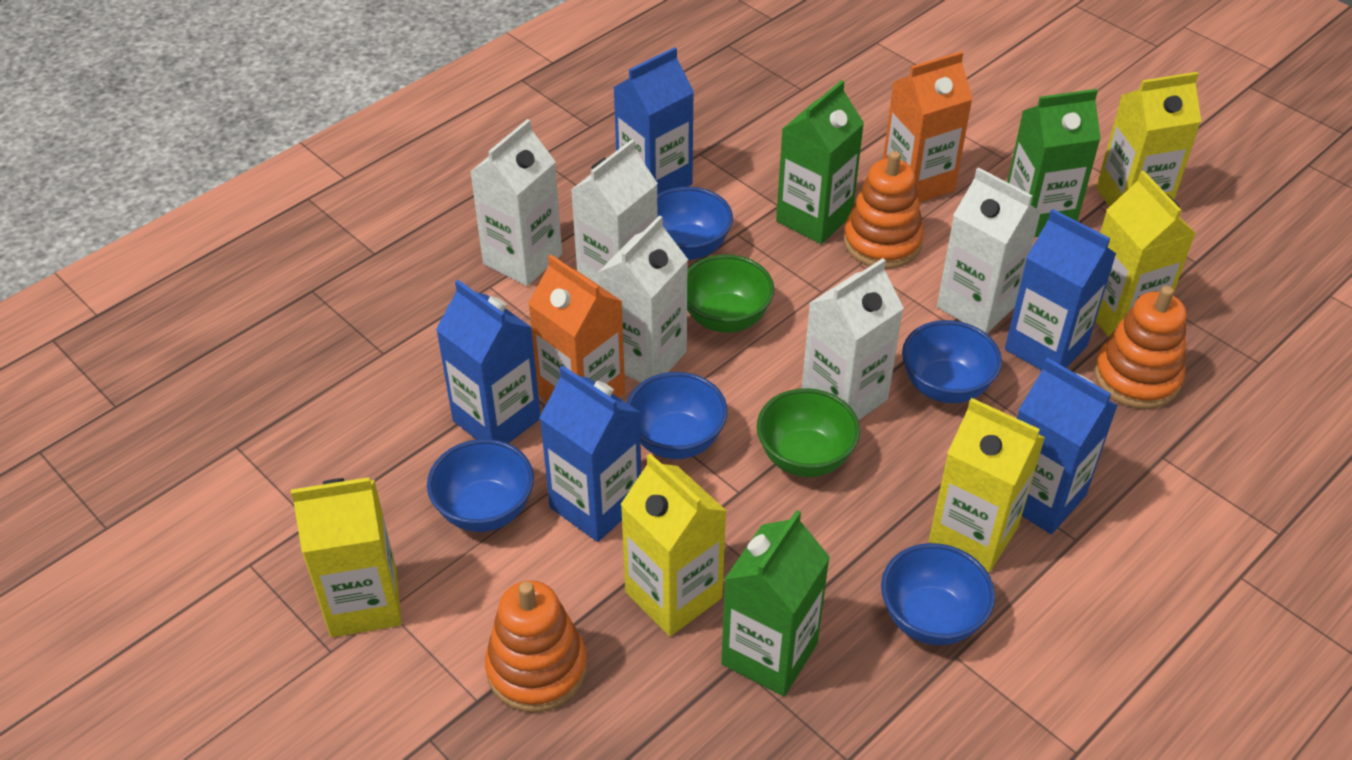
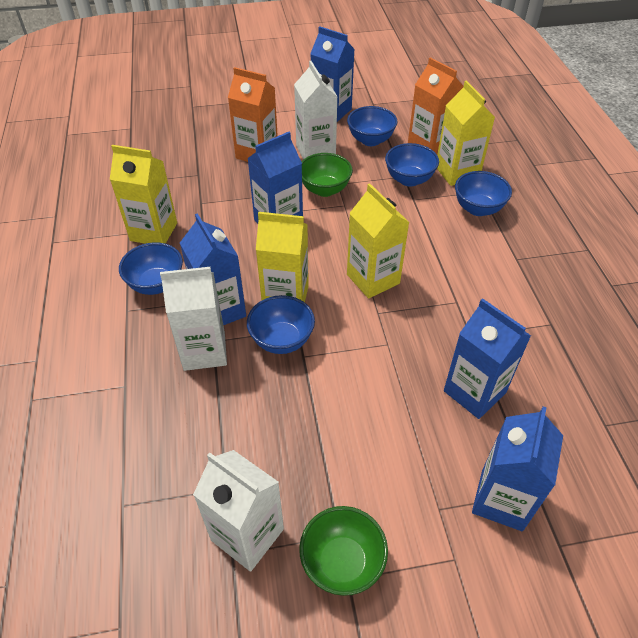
green carton: 3 -> 0
orange stacking toy: 3 -> 0
white carton: 5 -> 3
yellow carton: 5 -> 4

